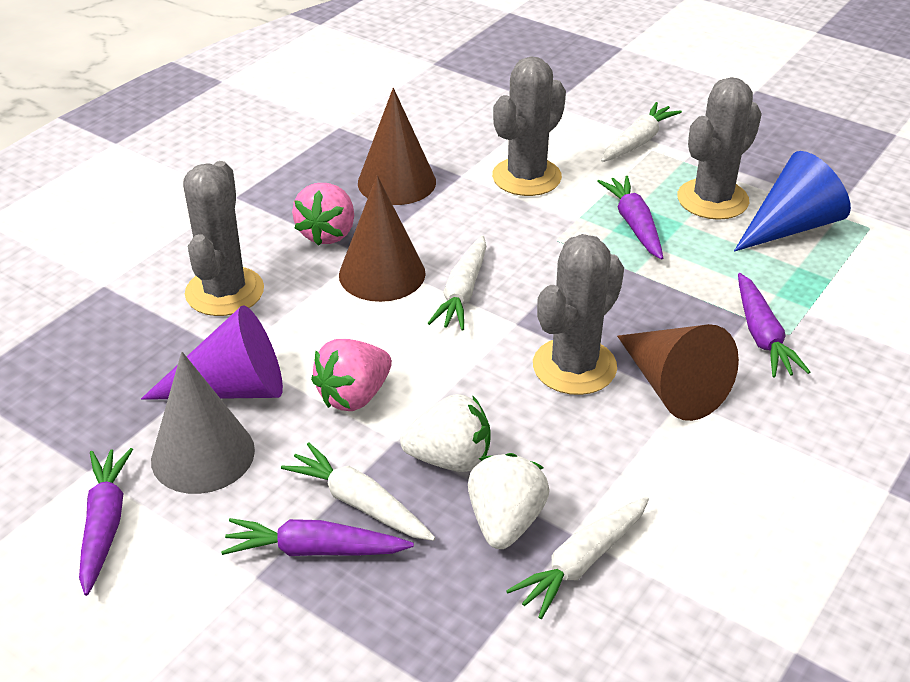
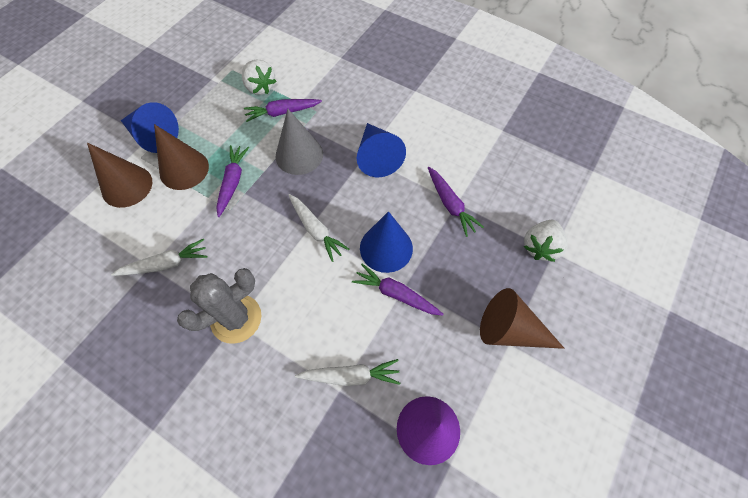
blue cone: 1 -> 3
grey cactus: 4 -> 1
pink strawberry: 2 -> 0
white carrot: 4 -> 3

